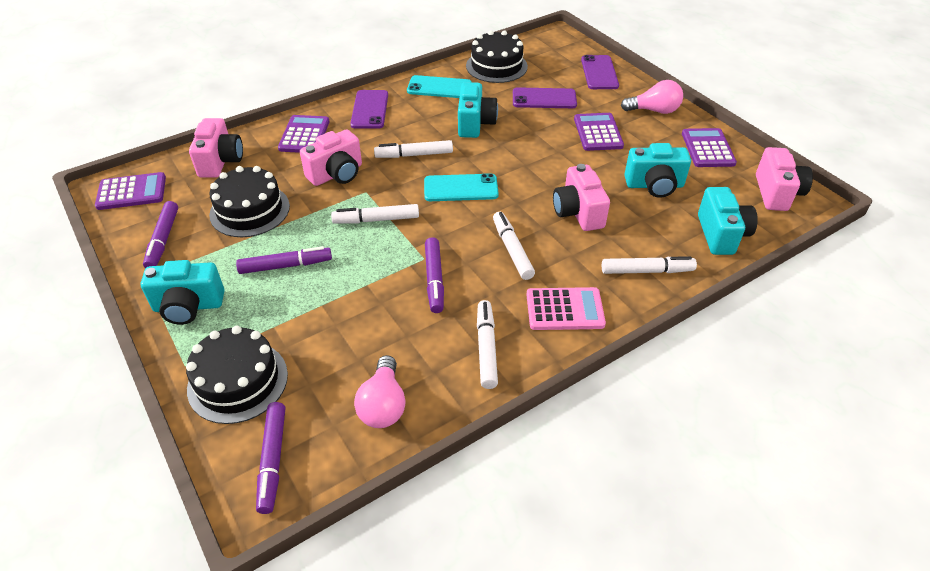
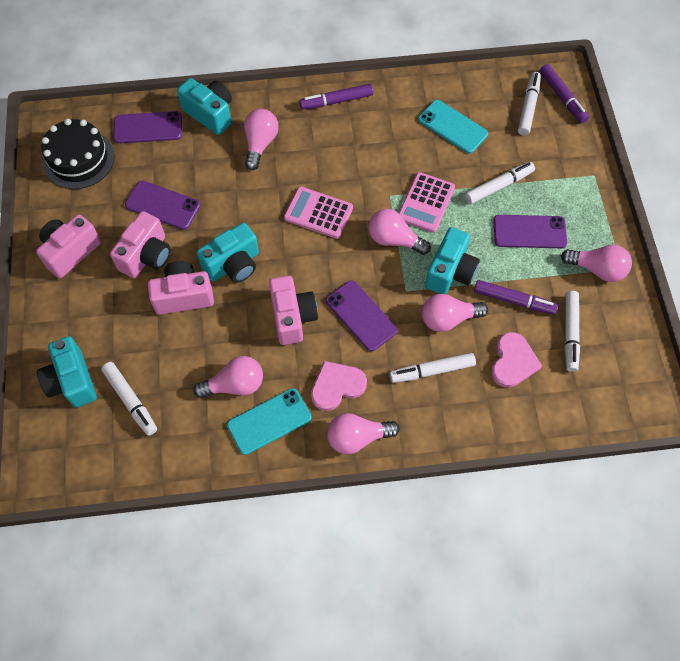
black cake: 3 -> 1
pink calculator: 1 -> 2
pink heart: 0 -> 2
pink light bulb: 2 -> 6
purple calculator: 4 -> 0
purple marker: 4 -> 3
purple phone: 3 -> 4

